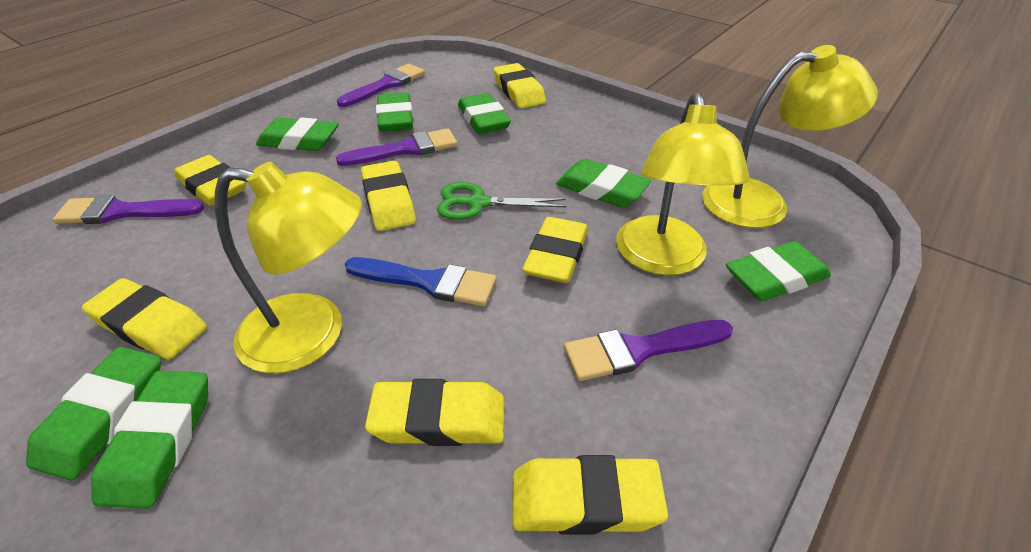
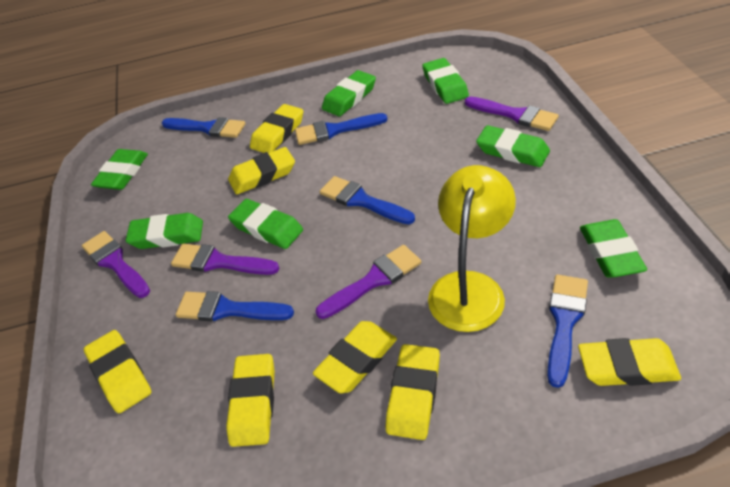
blue brush: 1 -> 5
green scissors: 1 -> 0
yellow lamp: 3 -> 1

